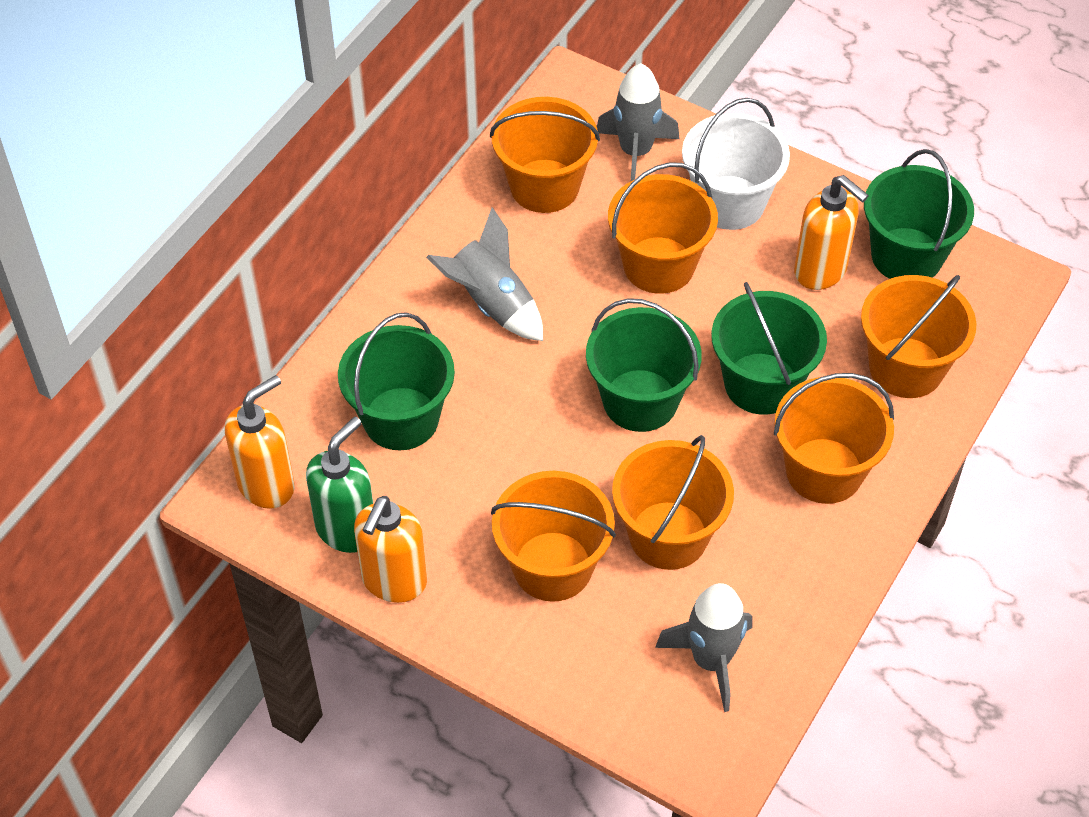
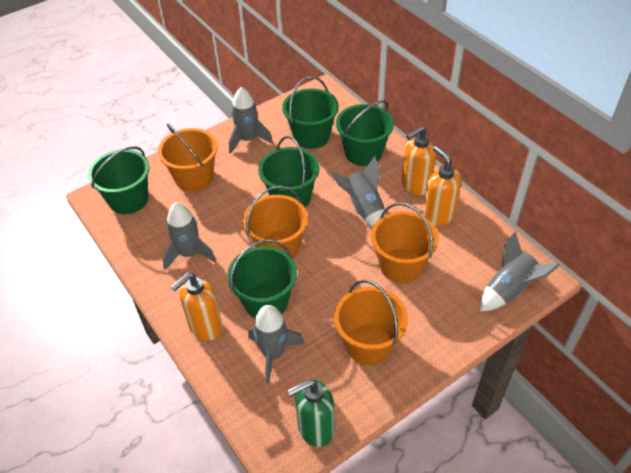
green bucket: 4 -> 5
grey rocket: 3 -> 5
orange bucket: 6 -> 4
white bucket: 1 -> 0

